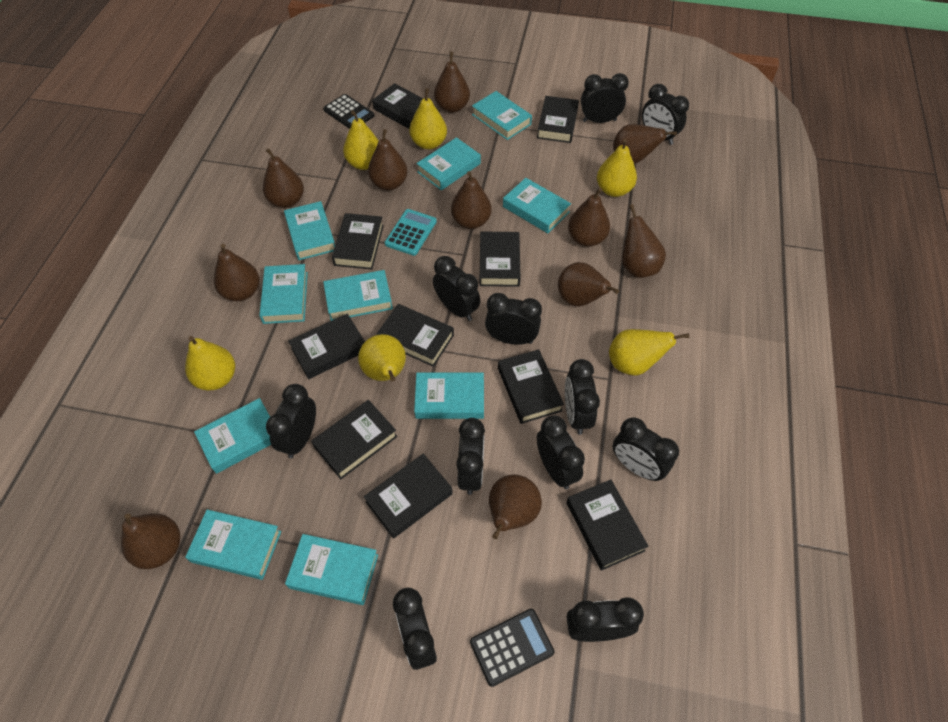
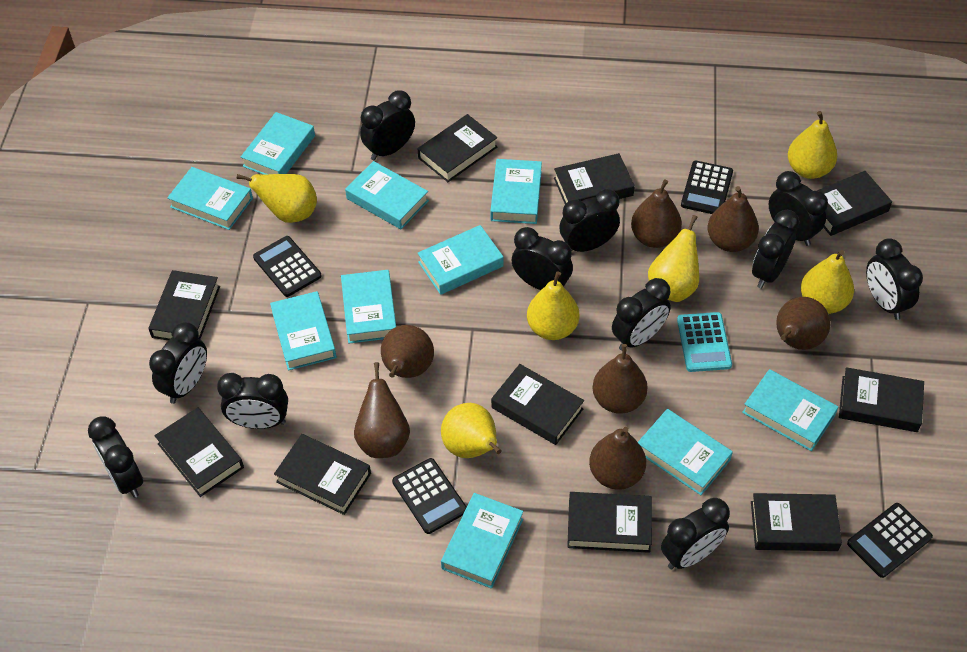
black calculator: 2 -> 4
brown pear: 11 -> 7

